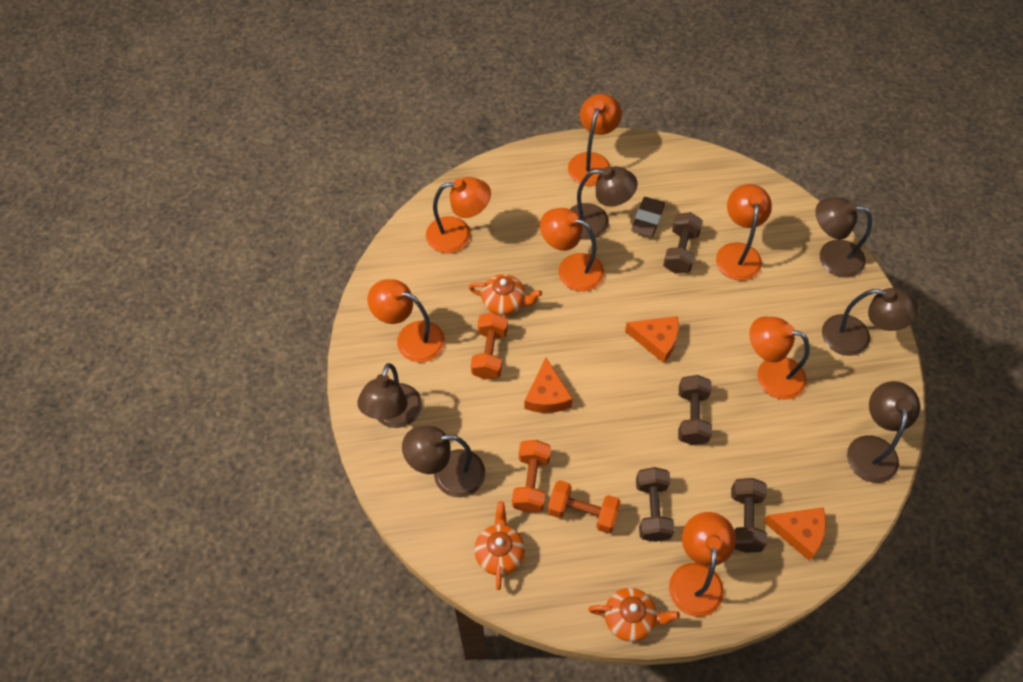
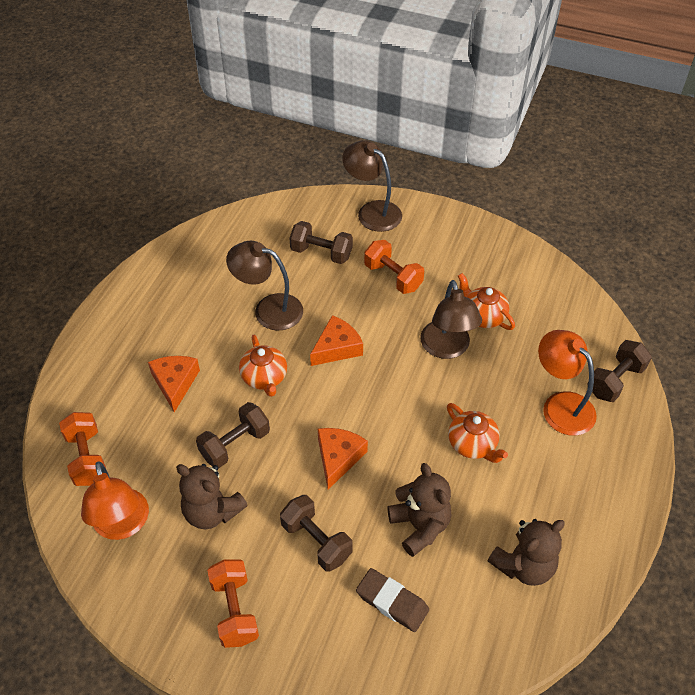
brown lamp: 6 -> 3
brown teddy bear: 0 -> 3
orange lamp: 7 -> 2

